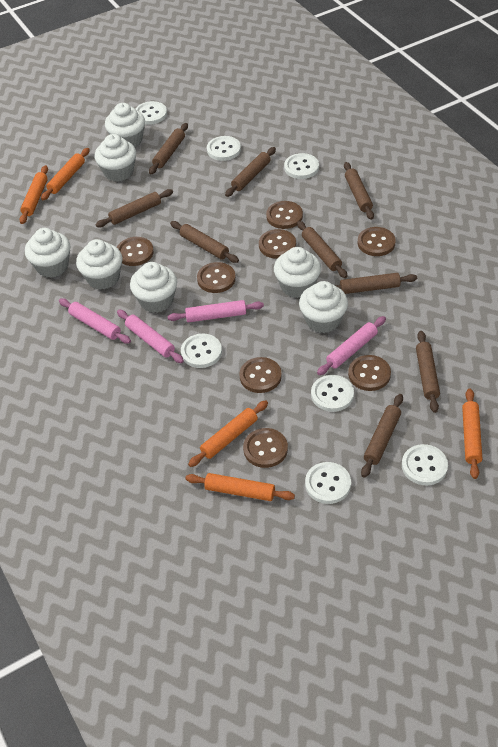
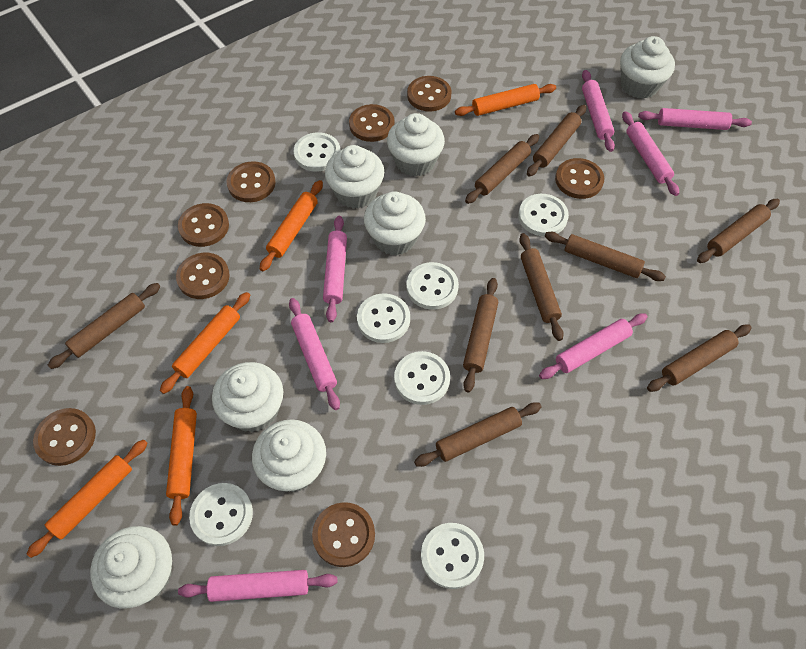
pink rolling pin: 4 -> 7

